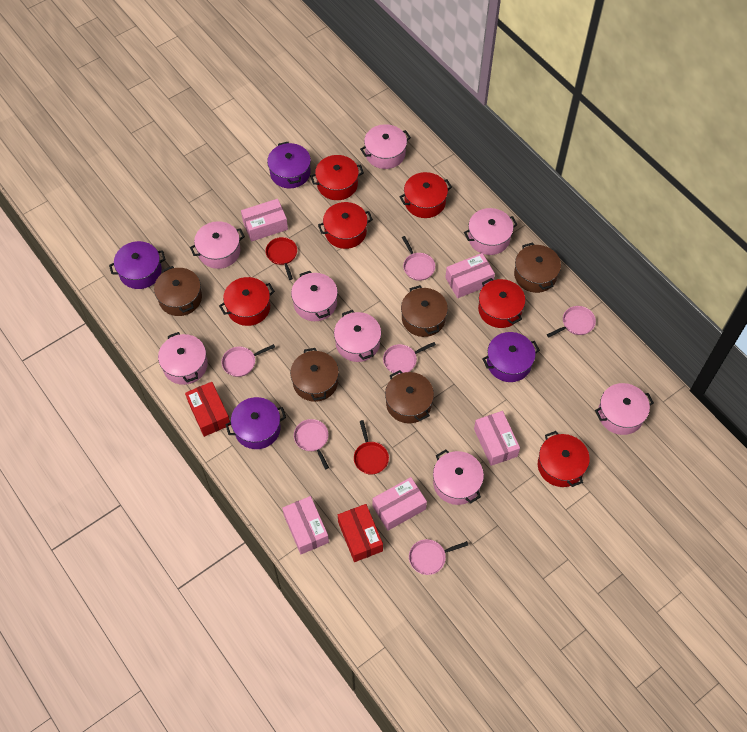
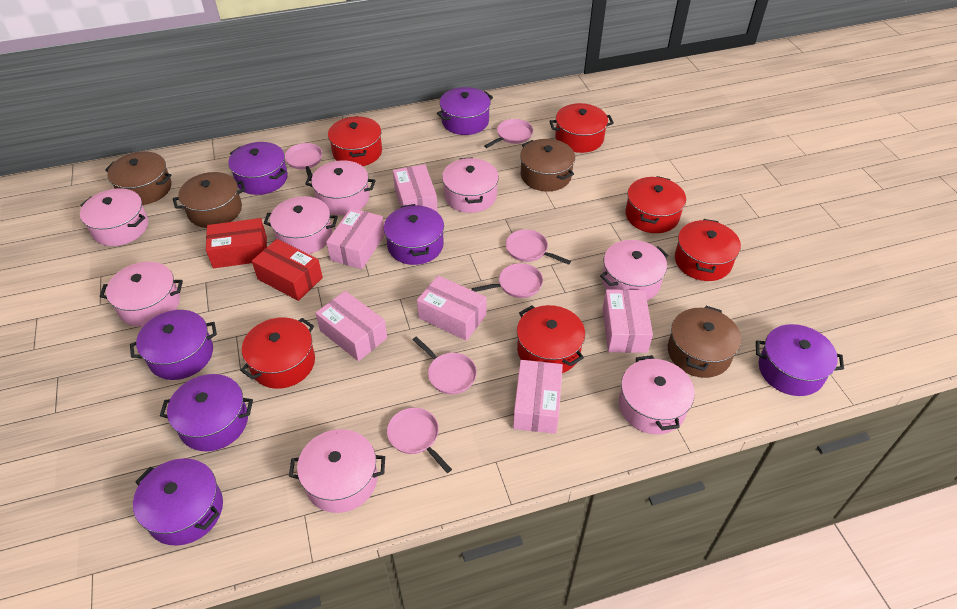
brown pot: 5 -> 4
pink box: 5 -> 6
purple pot: 4 -> 7
red pan: 2 -> 0

